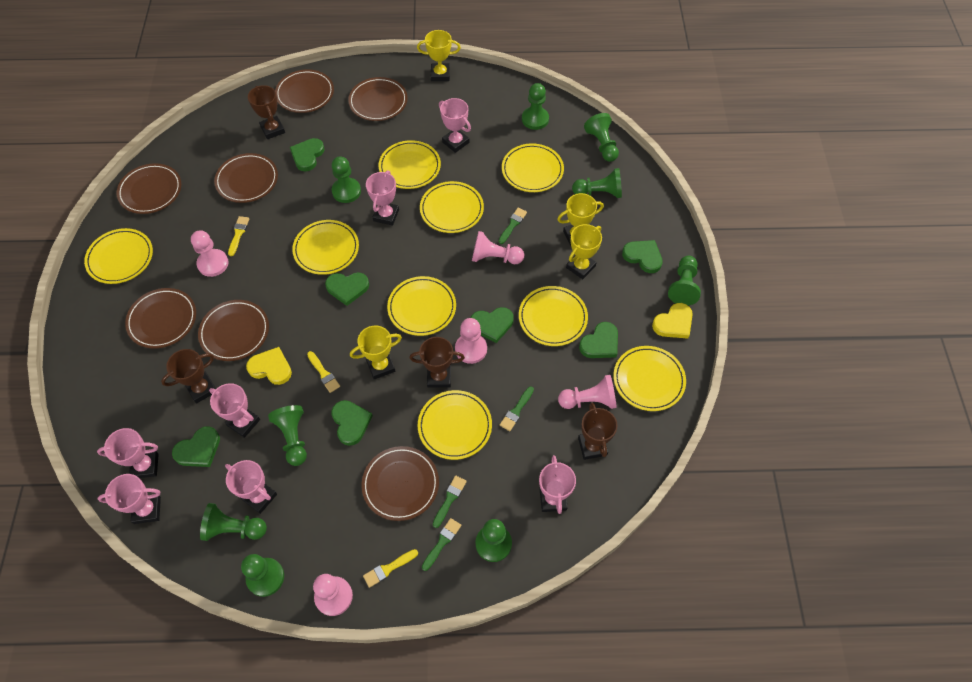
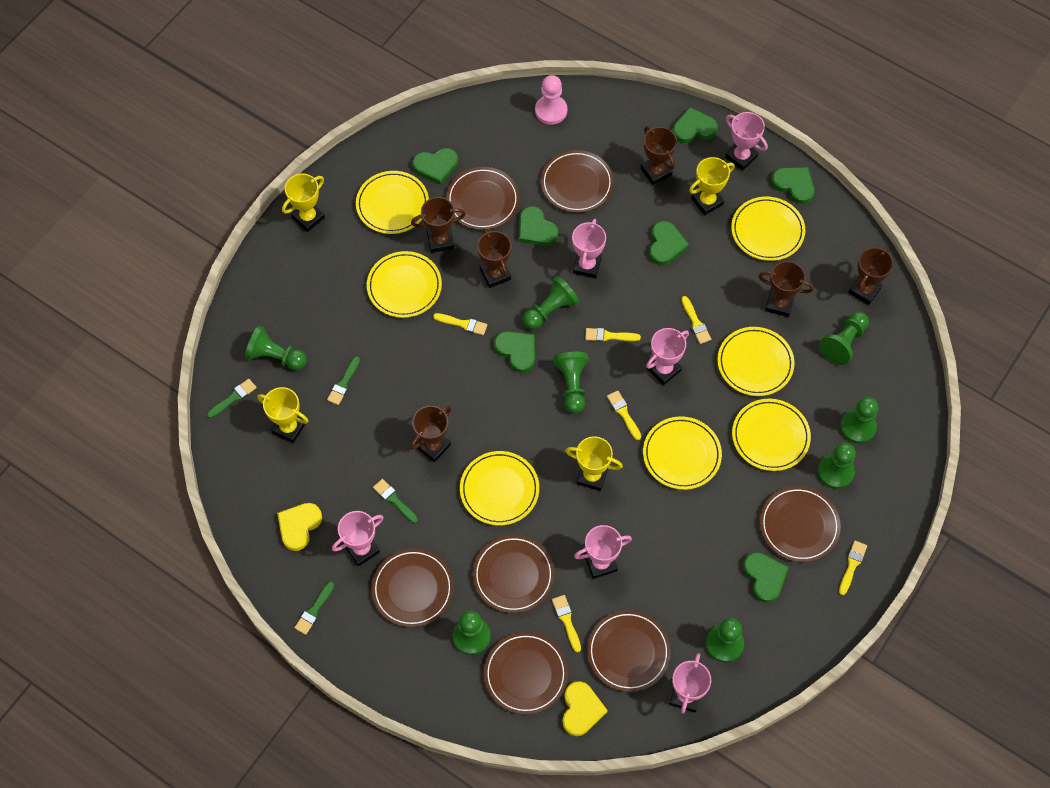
brown trophy: 4 -> 6
green pawn: 9 -> 8
pink pawn: 5 -> 1
pink trophy: 7 -> 6
yellow brush: 3 -> 6
yellow plate: 9 -> 7

